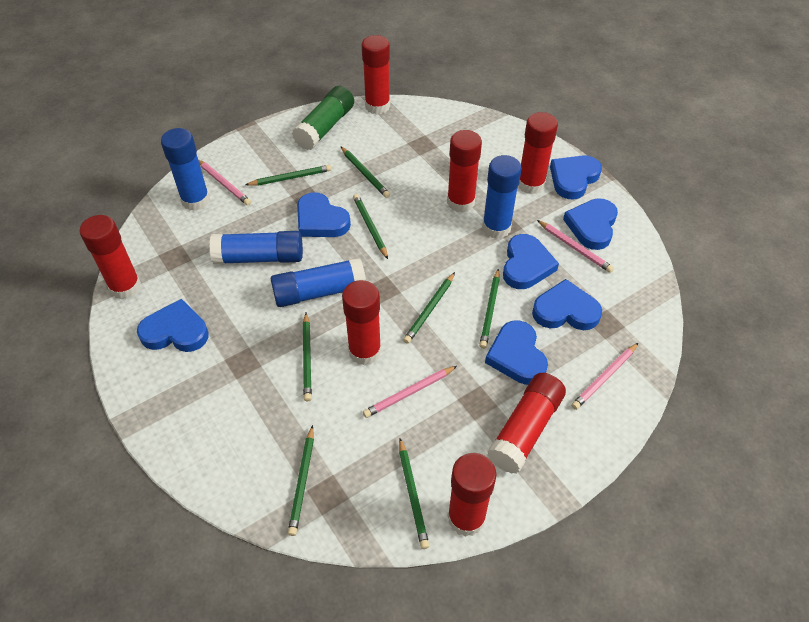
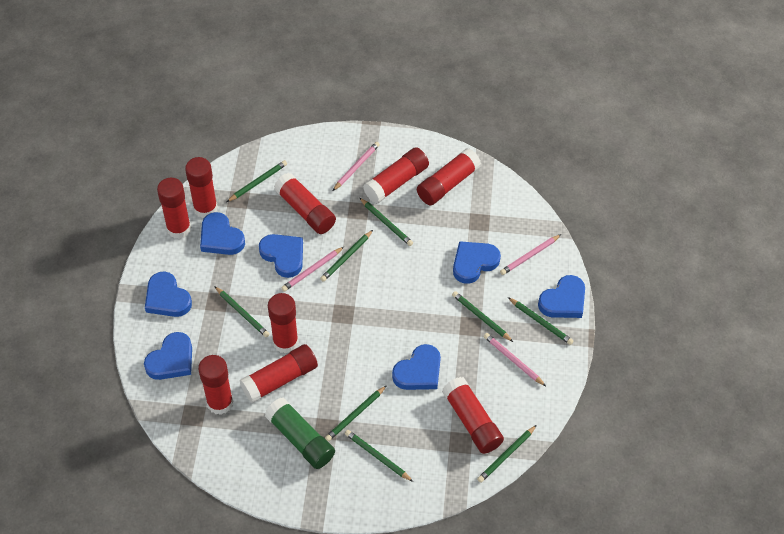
blue glue stick: 4 -> 0
green pencil: 8 -> 9
red glue stick: 7 -> 9

